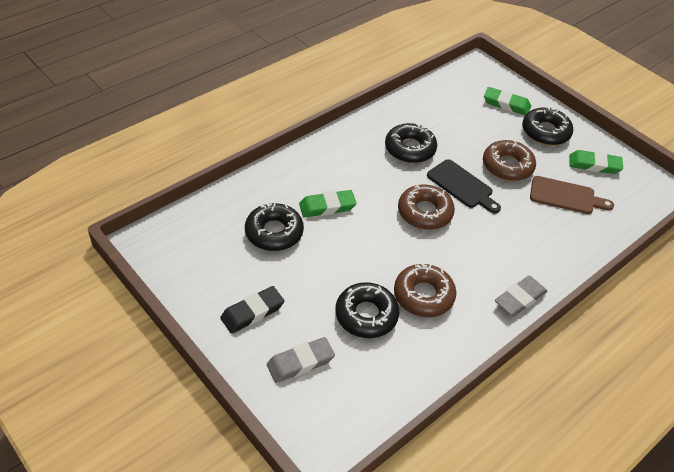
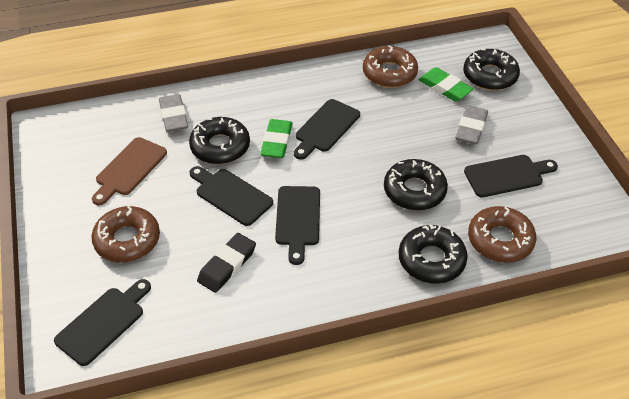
black cutting board: 1 -> 5
green eraser: 3 -> 2

